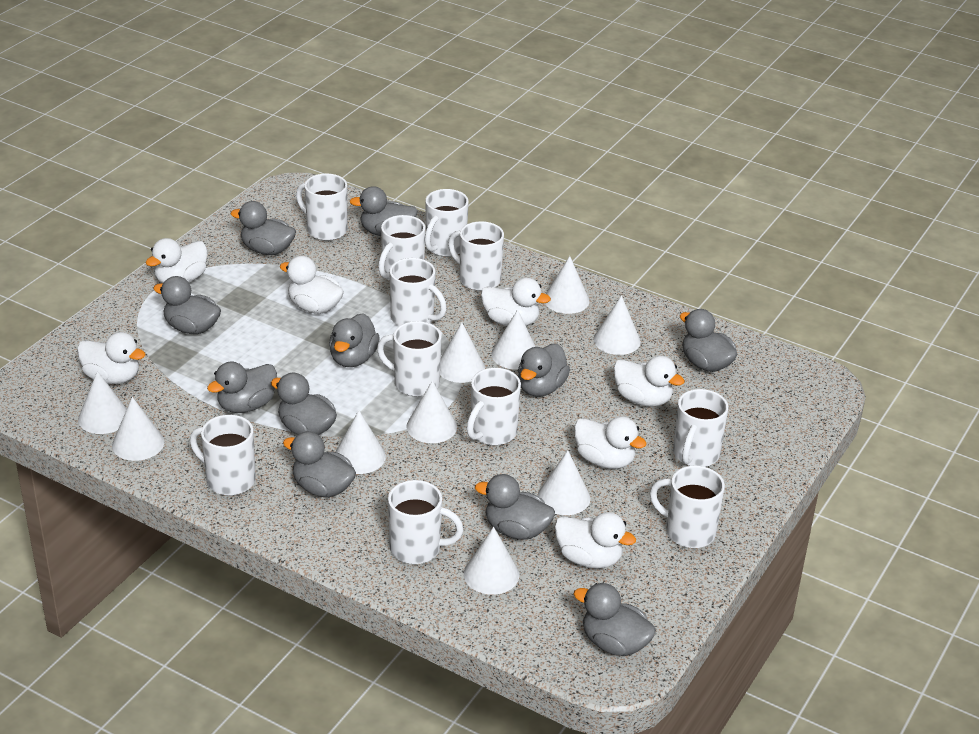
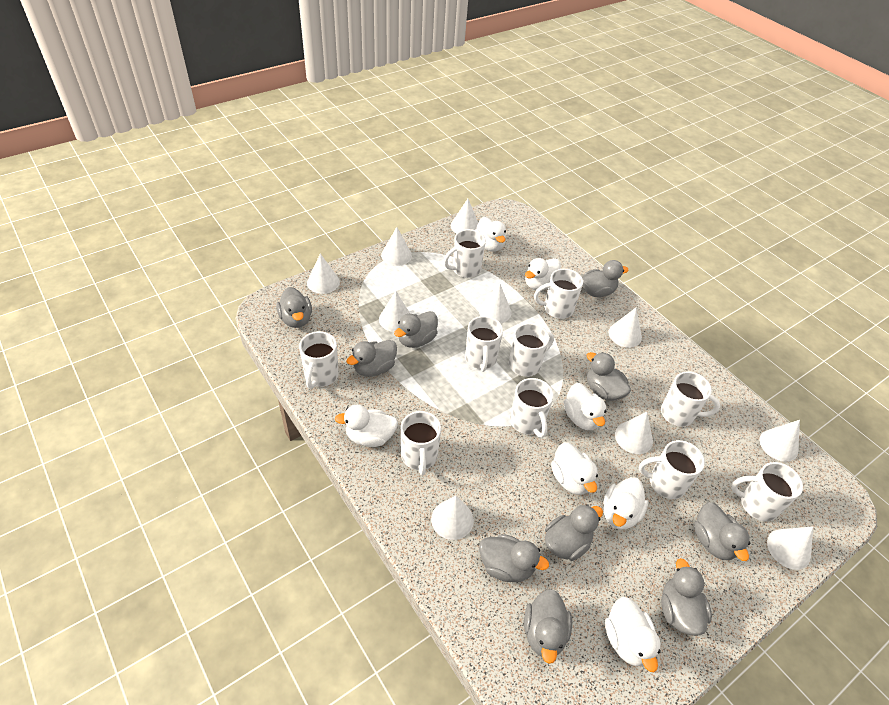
grey duck: 11 -> 10
white mug: 11 -> 10

